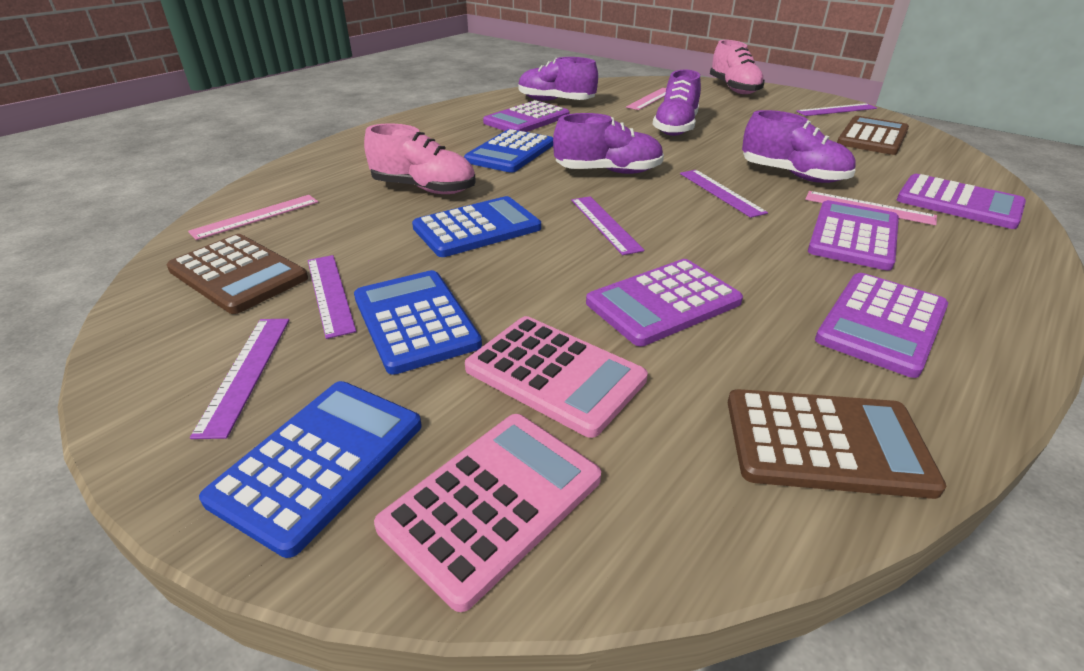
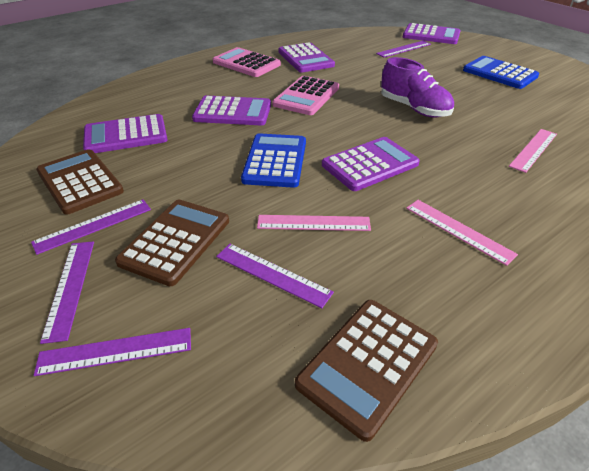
blue calculator: 4 -> 2
pink shoe: 2 -> 0
purple shoe: 4 -> 1

